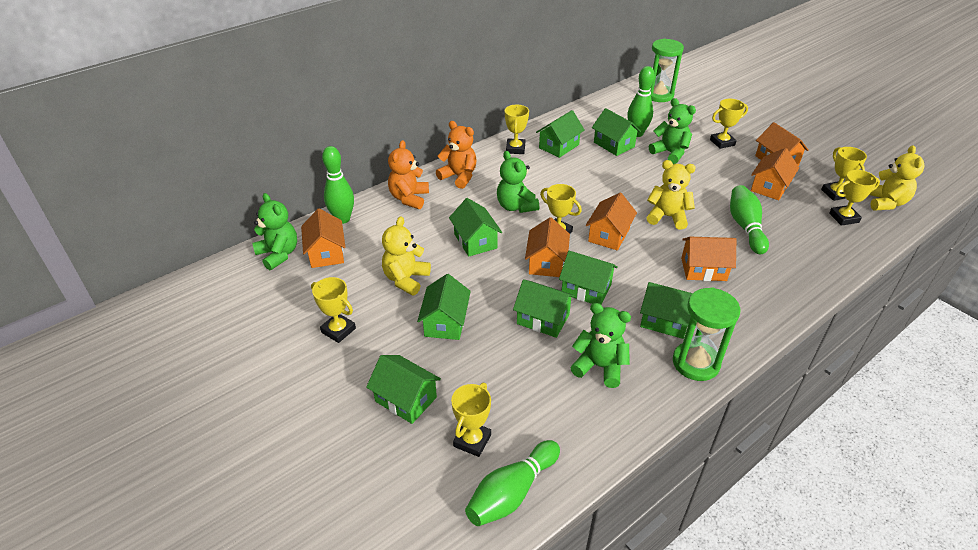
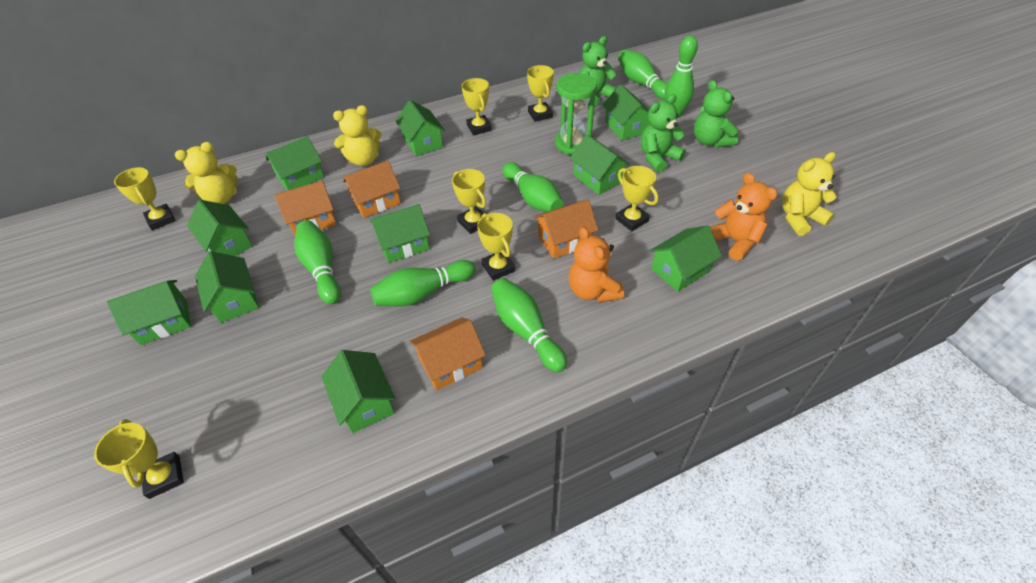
green bowling pin: 4 -> 6
green hourglass: 2 -> 1
green house: 8 -> 10
green teddy bear: 4 -> 3
orange house: 6 -> 4

